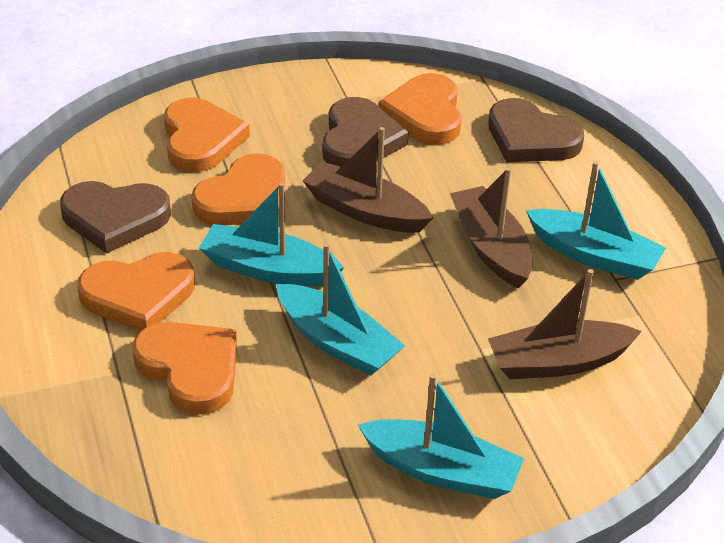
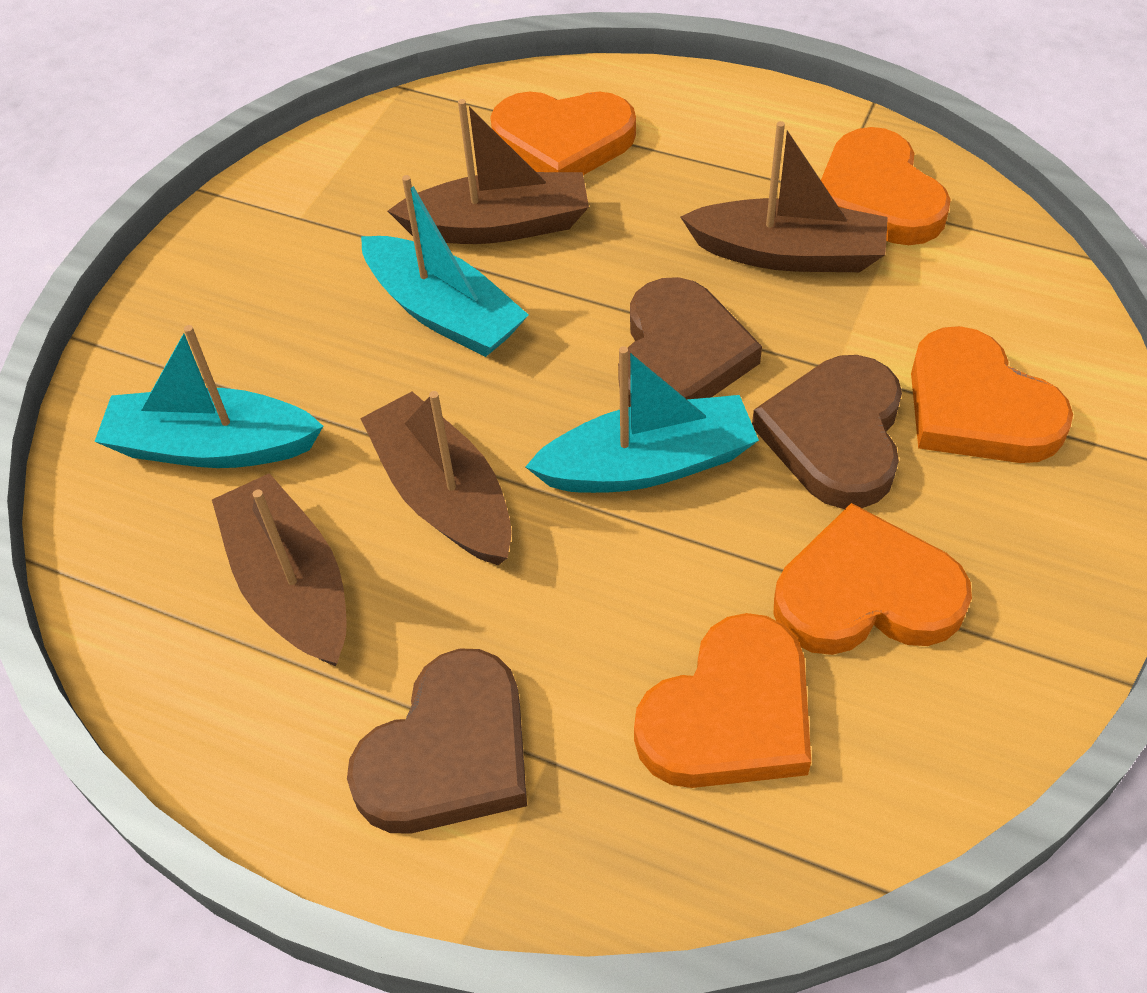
brown boat: 3 -> 4
turquoise boat: 4 -> 3

